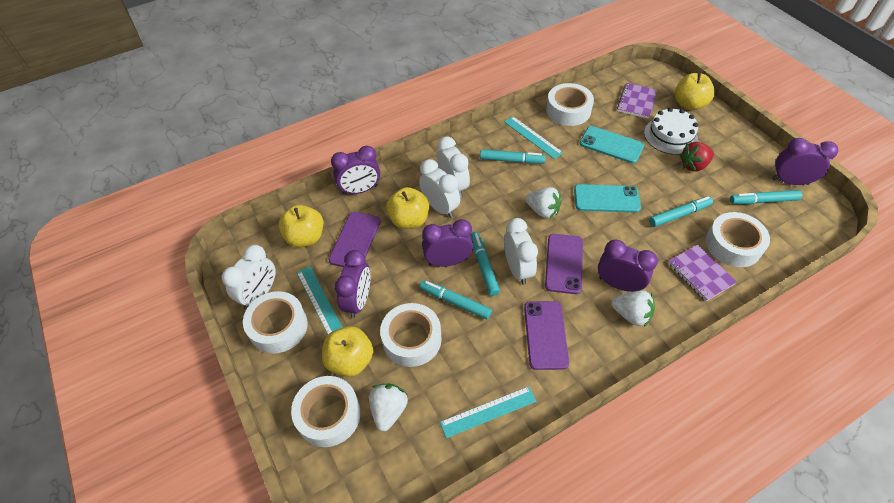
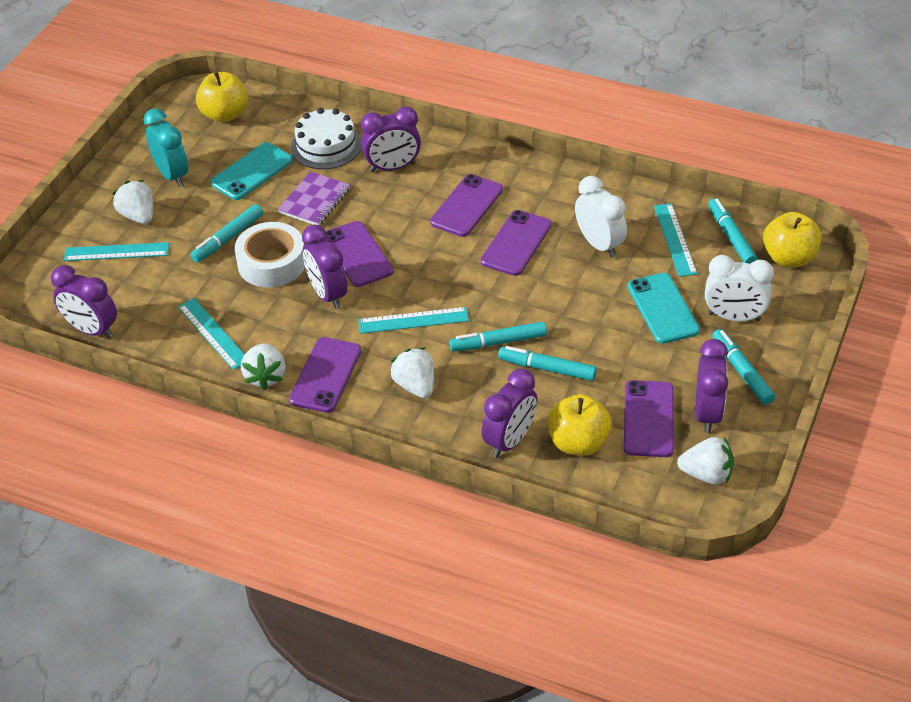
purple notebook: 2 -> 1
purple phone: 3 -> 5
red strawberry: 1 -> 0
turquoise clock: 0 -> 1
turquoise ruler: 3 -> 4
white clock: 4 -> 2
white strawberry: 3 -> 4
white tape: 5 -> 1
yellow apple: 4 -> 3

